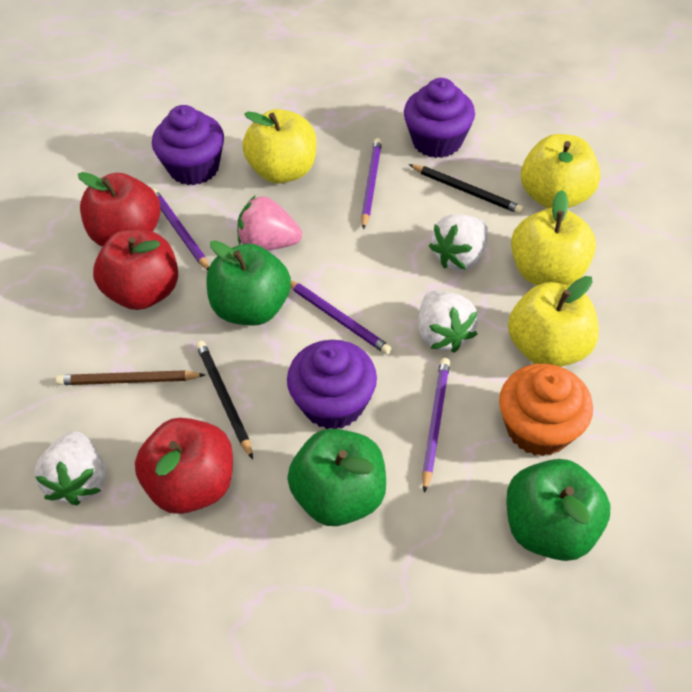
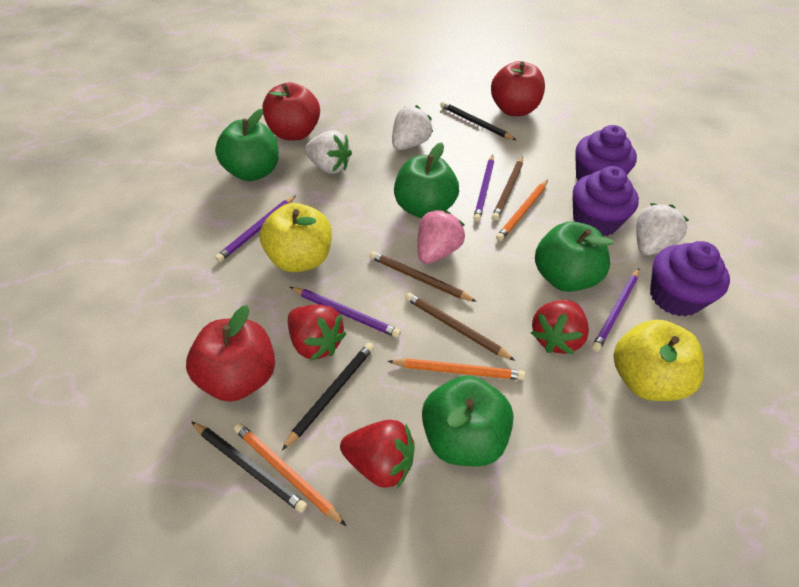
black pencil: 2 -> 3
brown pencil: 1 -> 3
green apple: 3 -> 4
orange cupcake: 1 -> 0
orange pencil: 0 -> 3
red strawberry: 0 -> 3
yellow apple: 4 -> 2

